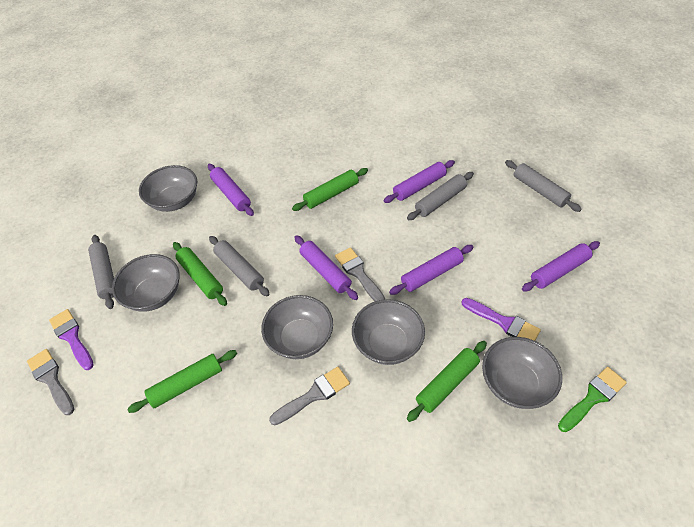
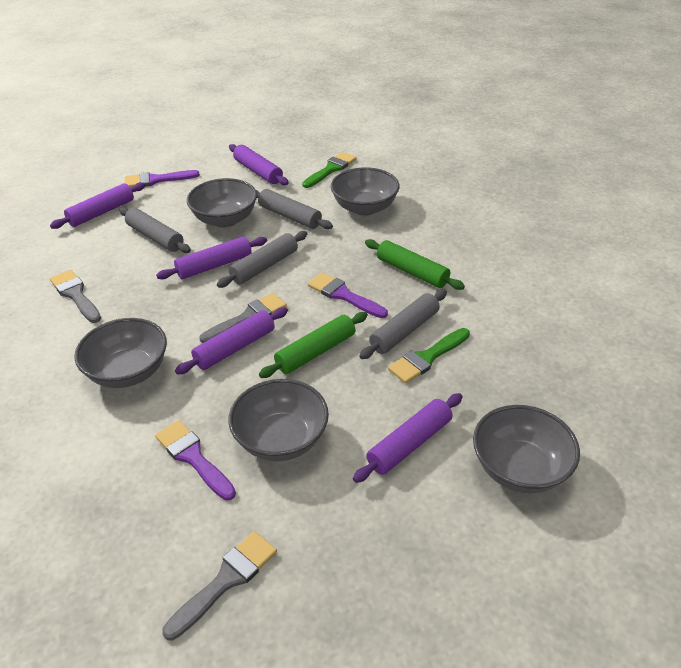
green brush: 1 -> 2
green rolling pin: 4 -> 2
purple brush: 2 -> 3

